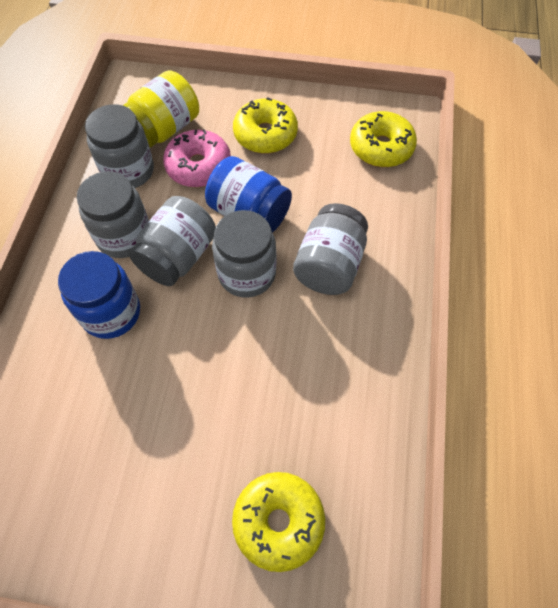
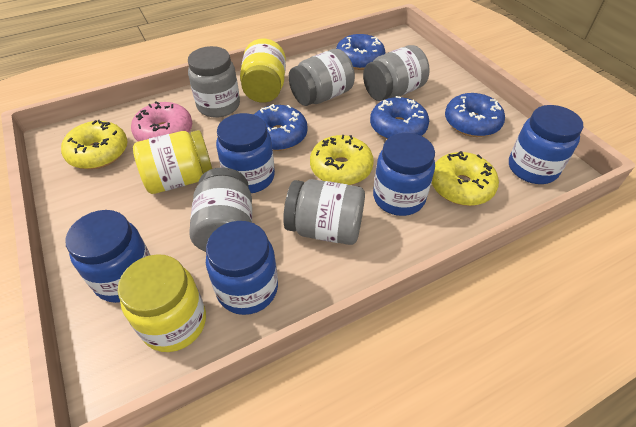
blue donut: 0 -> 4
blue jar: 2 -> 5
yellow jar: 1 -> 3

